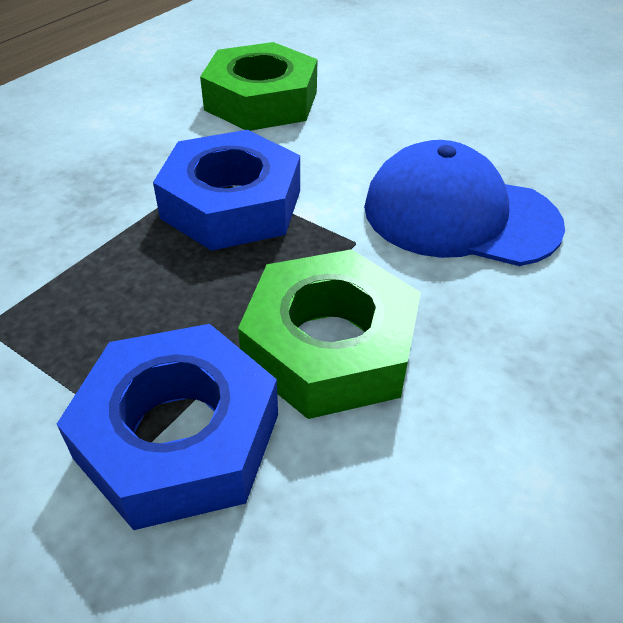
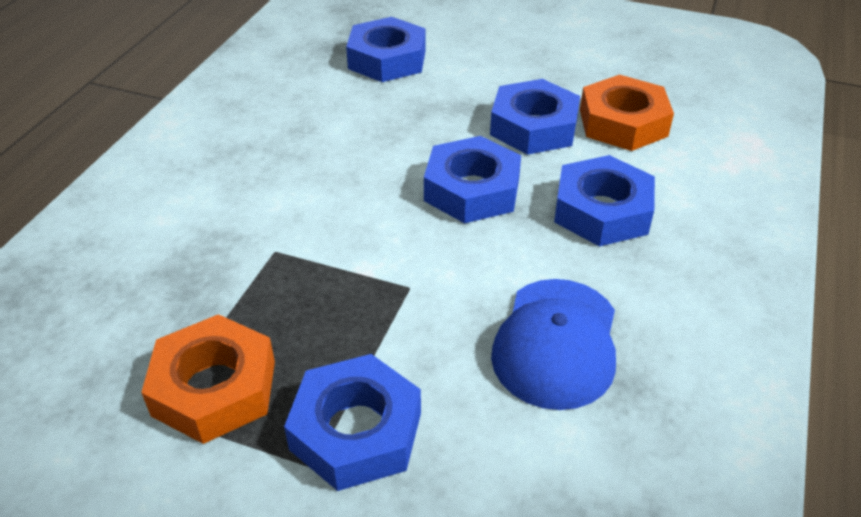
blue nut: 2 -> 5
green nut: 2 -> 0
orange nut: 0 -> 2

